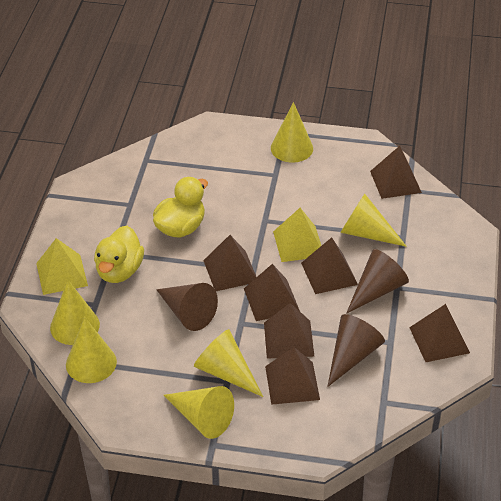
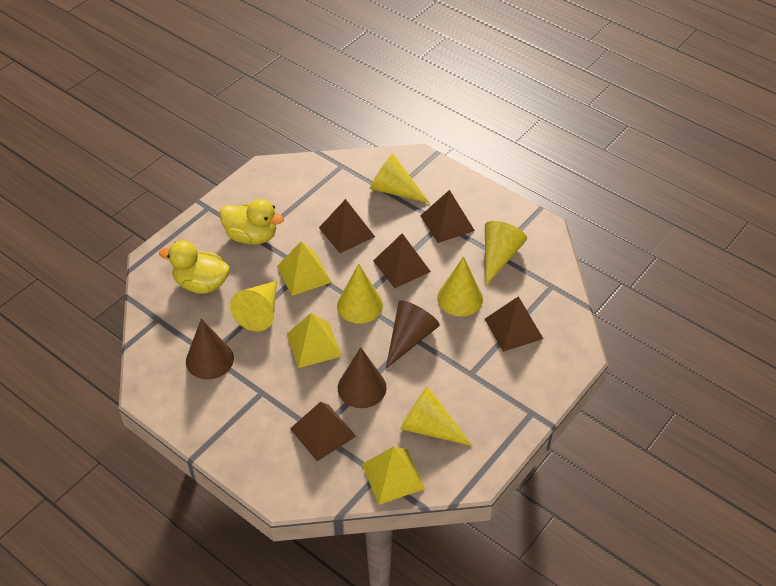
brown pyramid: 7 -> 5
yellow pyramid: 2 -> 3

